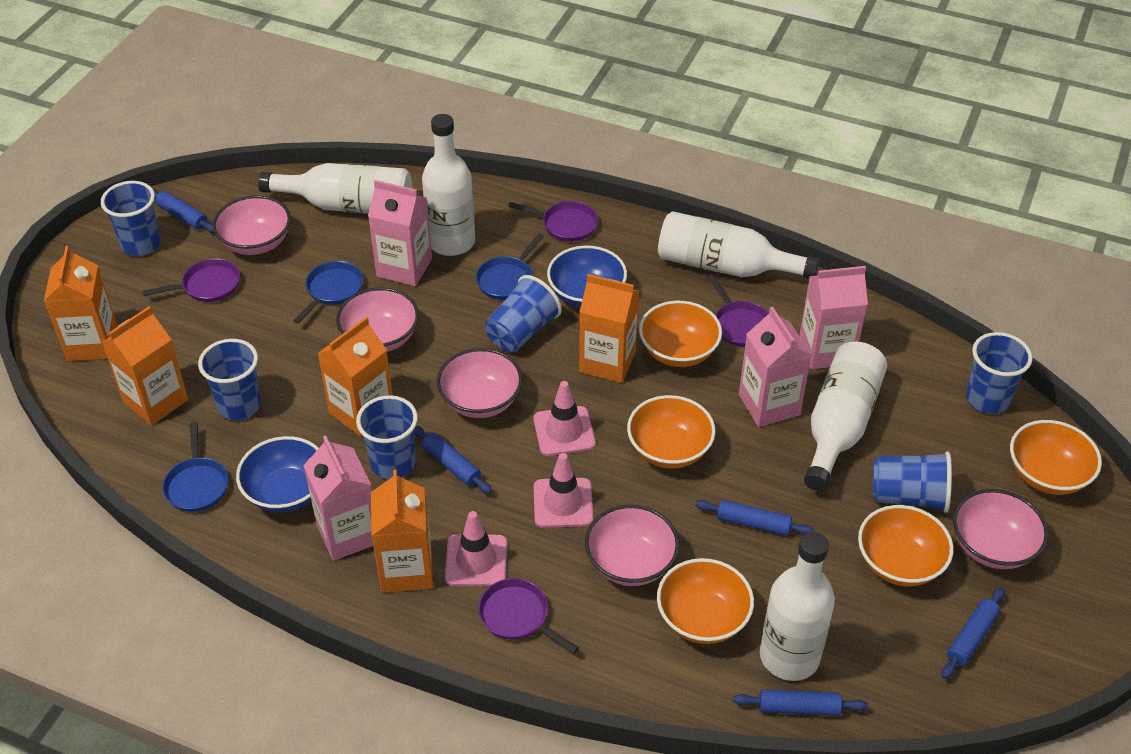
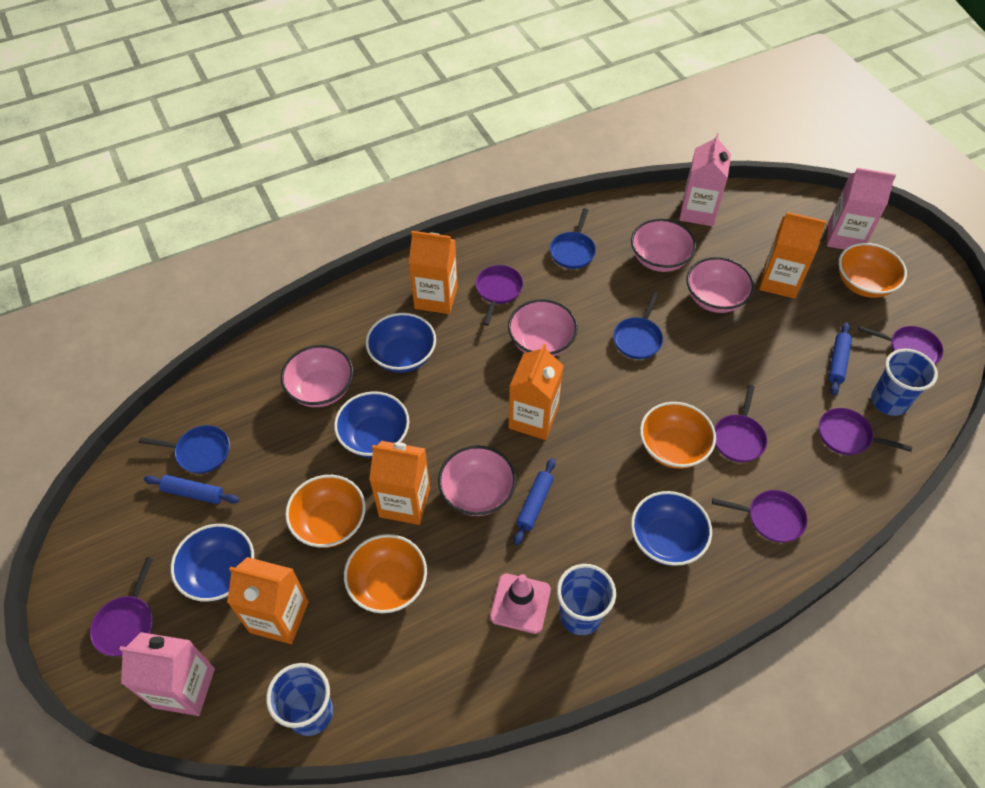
blue bowl: 2 -> 4
blue cup: 6 -> 3
blue rolling pin: 5 -> 3
orange bowl: 5 -> 4
pink carton: 4 -> 3
pink traffic cone: 3 -> 1
purple pan: 4 -> 6
white bottle: 5 -> 0

